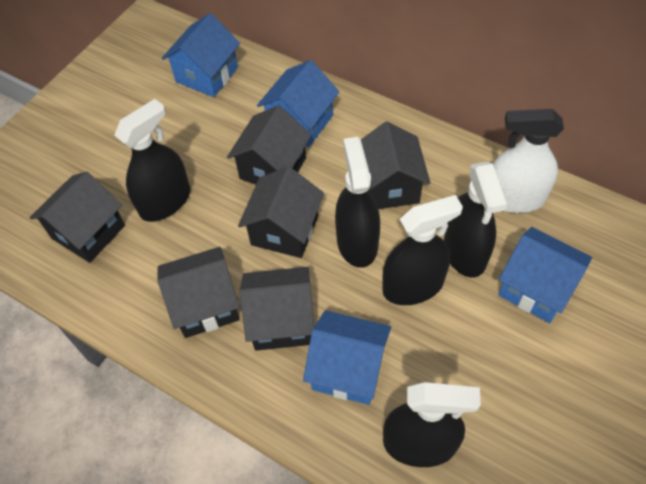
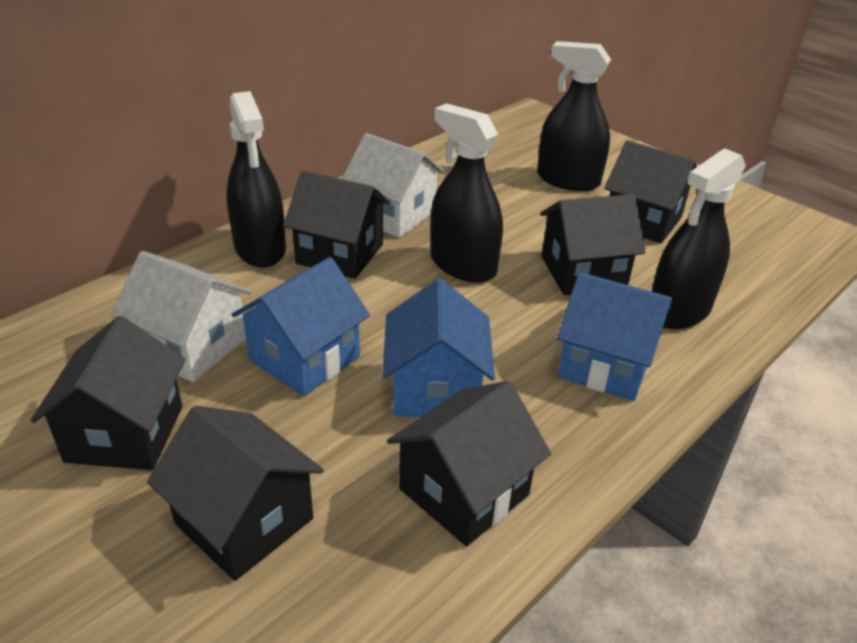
black spray bottle: 5 -> 4
blue house: 4 -> 3
white house: 0 -> 2
white spray bottle: 1 -> 0

